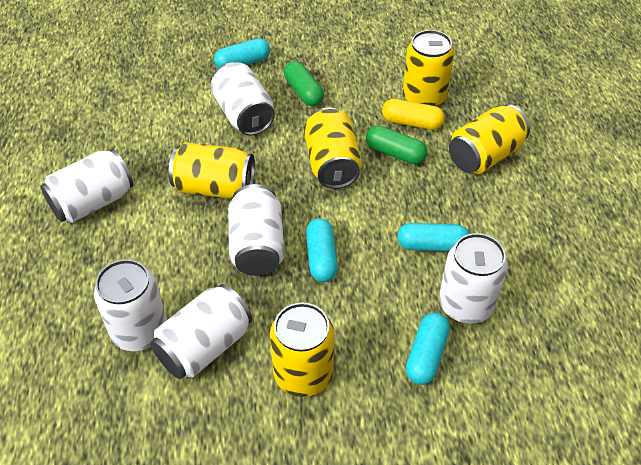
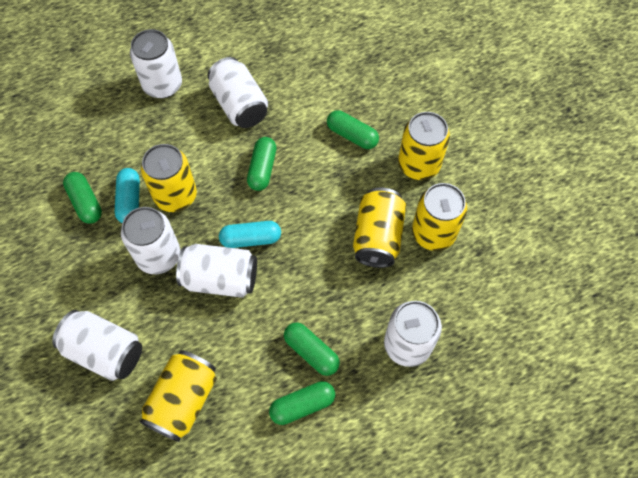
green capsule: 2 -> 5
turquoise capsule: 4 -> 2
yellow capsule: 1 -> 0

